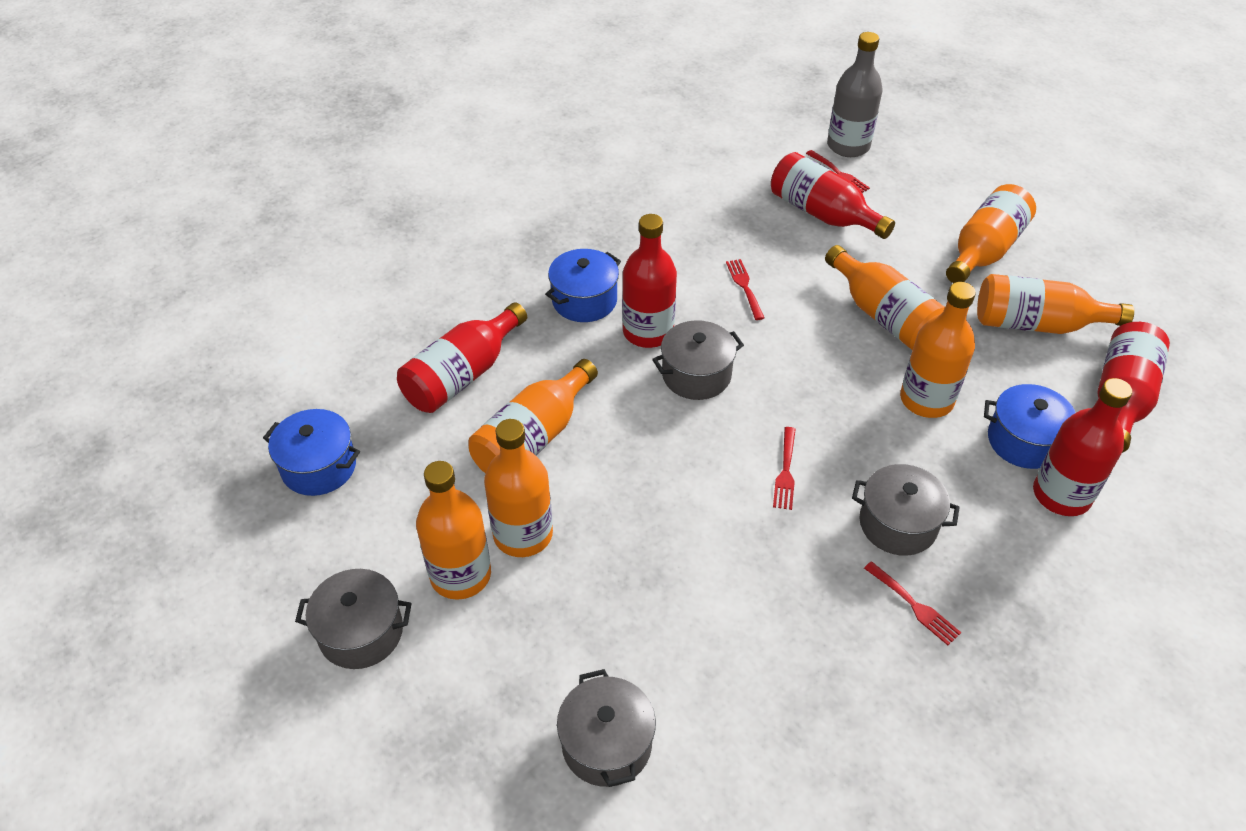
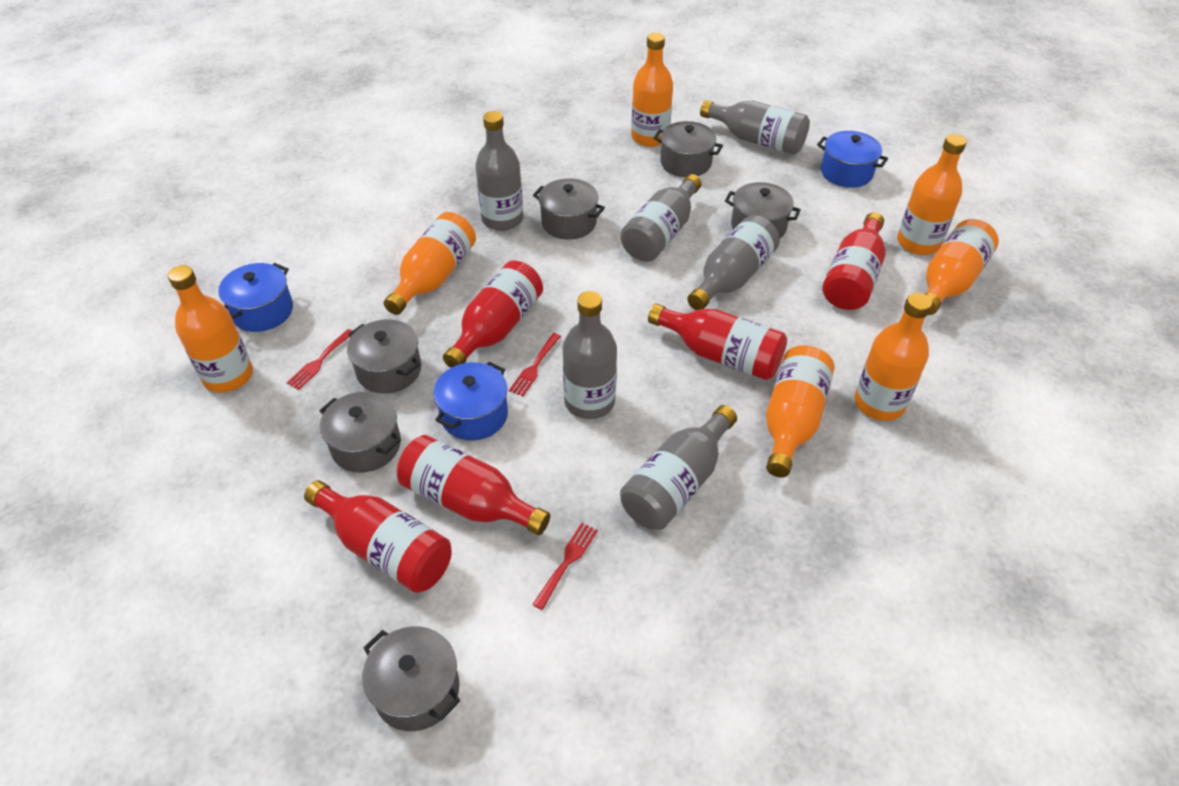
grey bottle: 1 -> 6
grey pot: 4 -> 6
red fork: 4 -> 3

